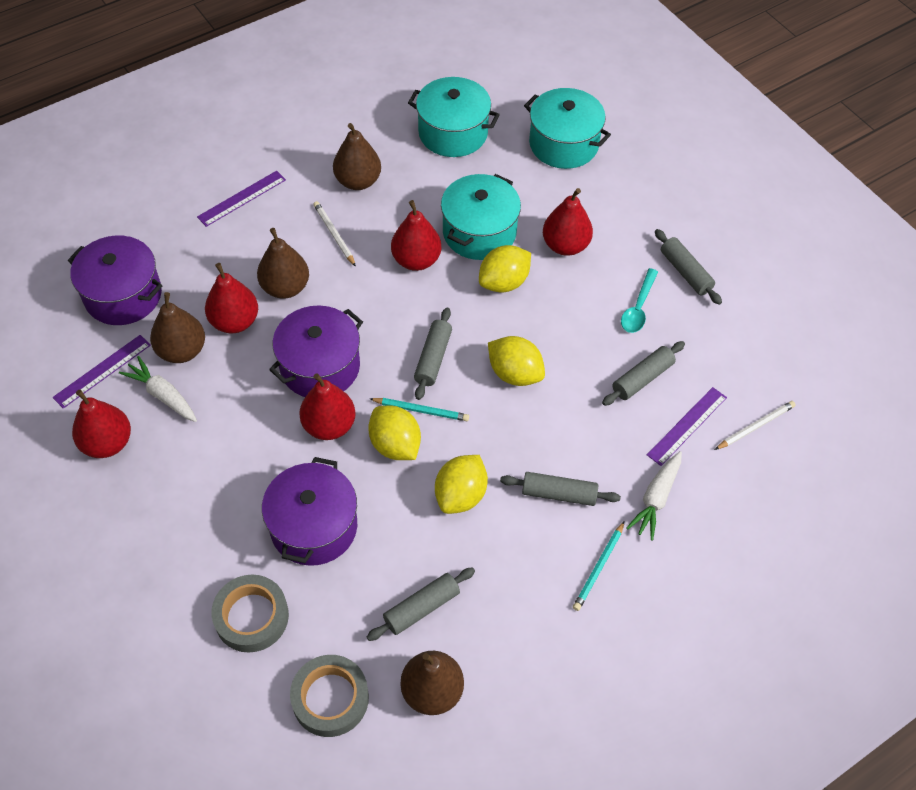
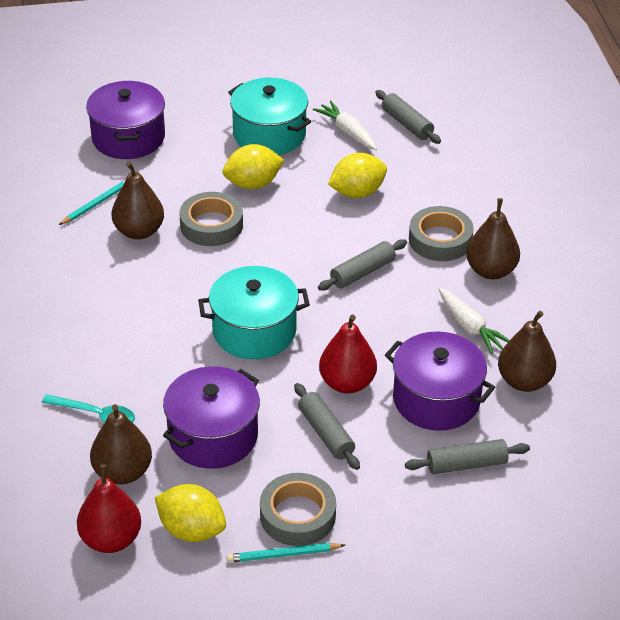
grey rolling pin: 5 -> 4
grey tape: 2 -> 3
purple ruler: 3 -> 0
red pear: 5 -> 2
turquoise pot: 3 -> 2
white pencil: 2 -> 0
yellow lemon: 4 -> 3

